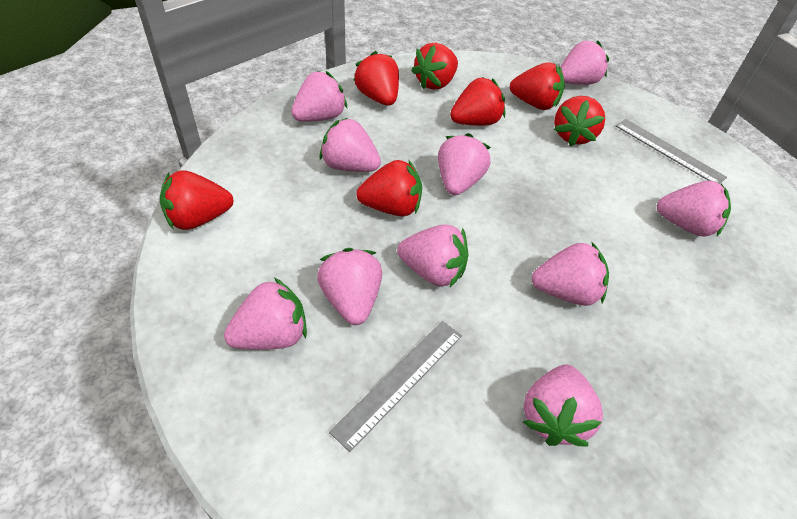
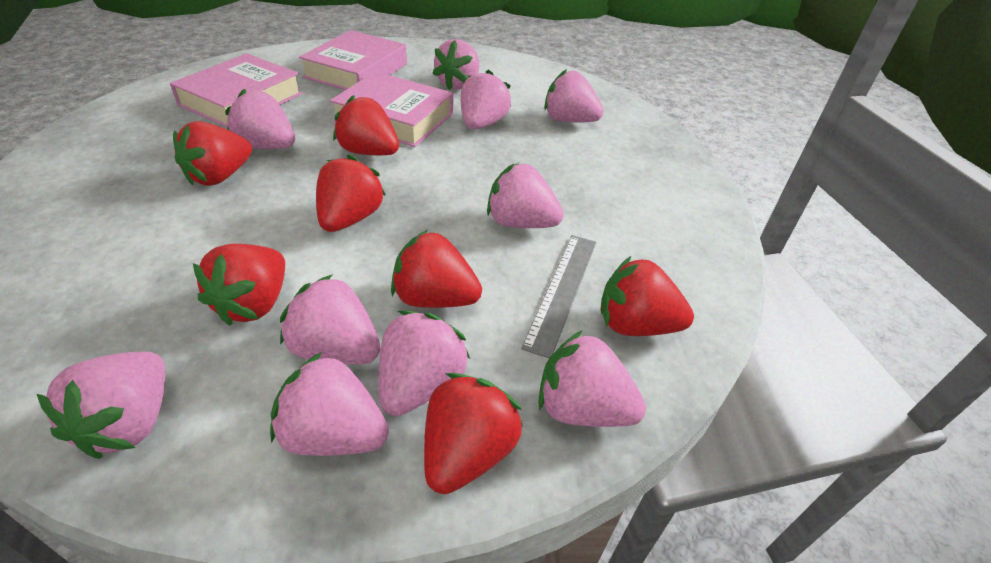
grey ruler: 2 -> 1
pink book: 0 -> 3

